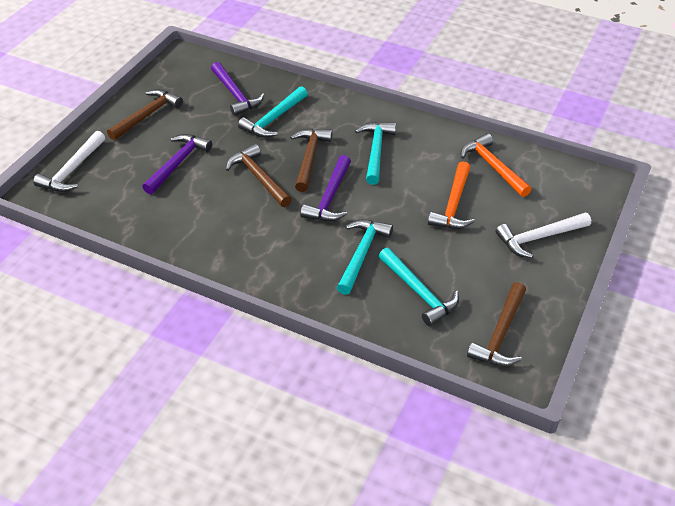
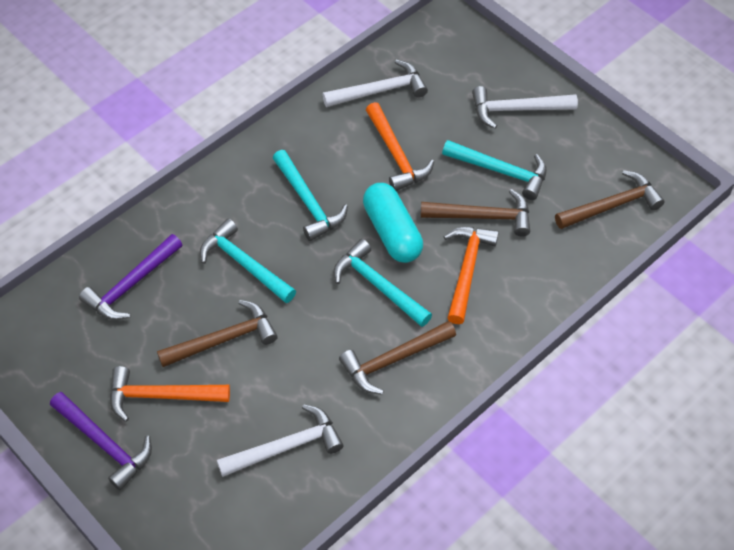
orange hammer: 2 -> 3
purple hammer: 3 -> 2
turquoise capsule: 0 -> 1
white hammer: 2 -> 3

